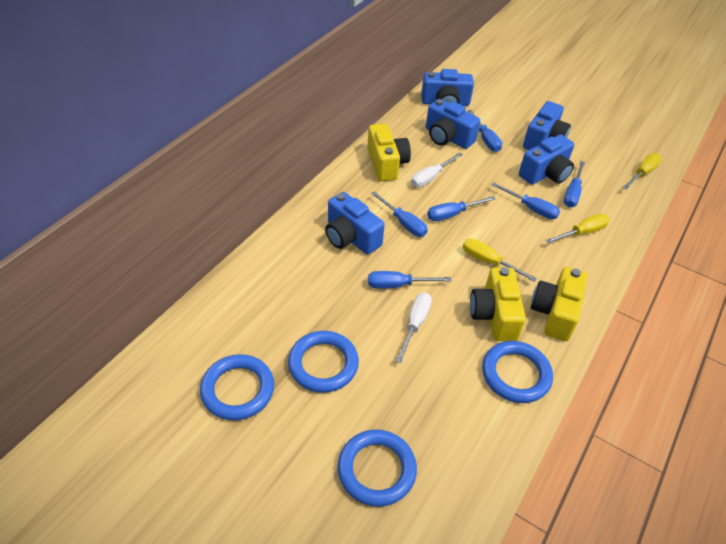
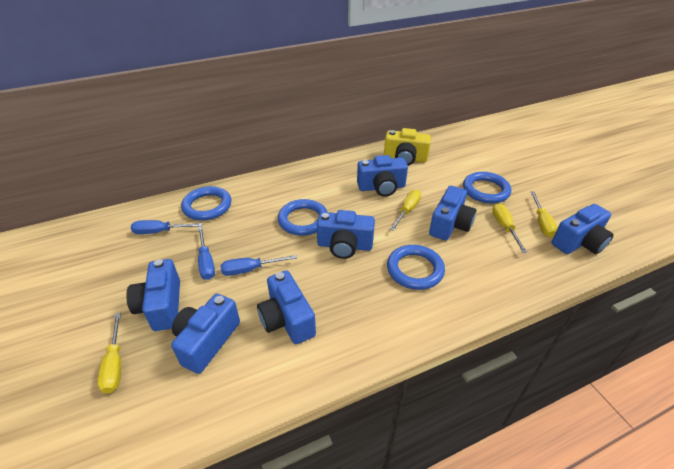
blue camera: 5 -> 7
blue screwdriver: 6 -> 3
white screwdriver: 2 -> 0
yellow camera: 3 -> 1
yellow screwdriver: 3 -> 4

